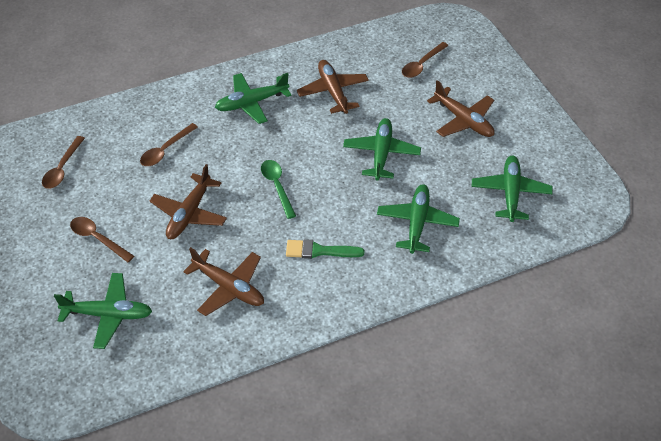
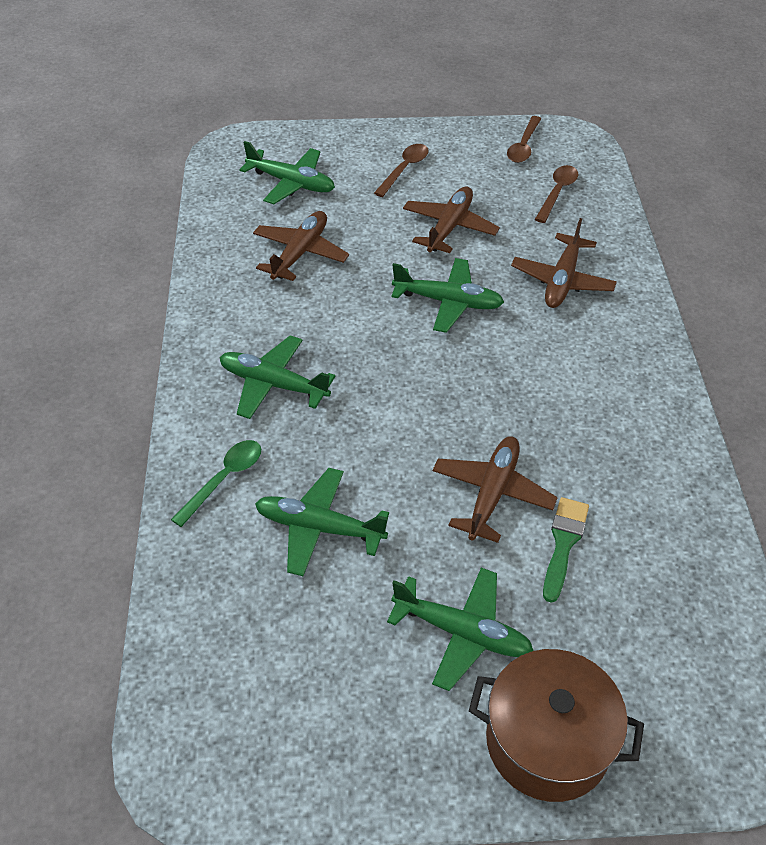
brown pot: 0 -> 1
brown spoon: 4 -> 3

